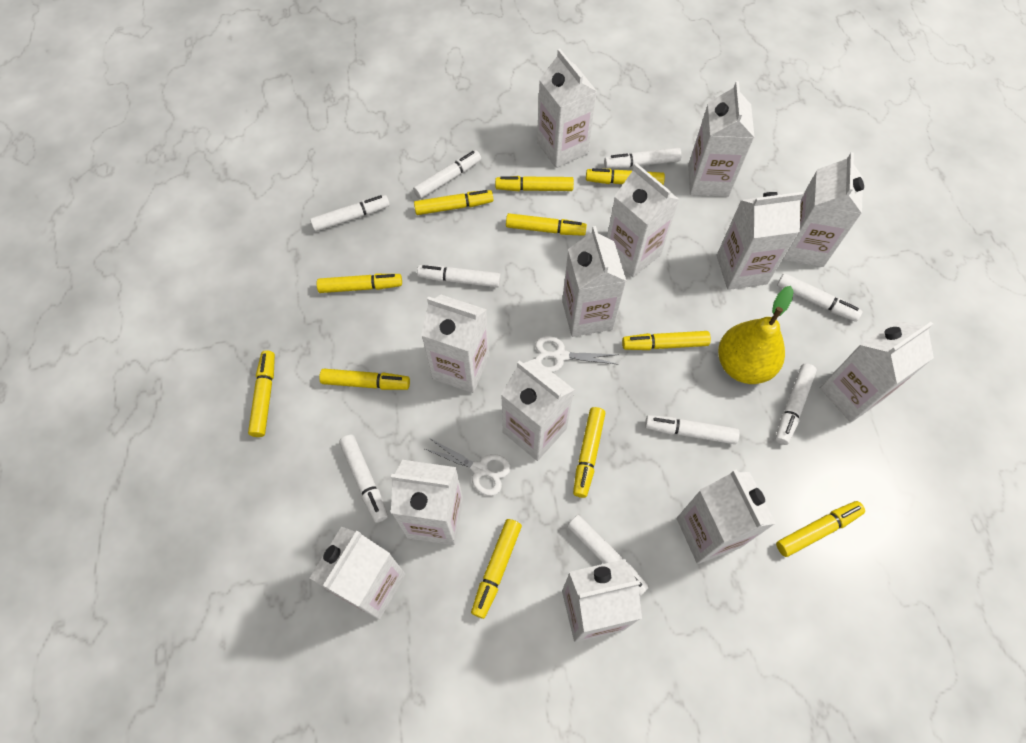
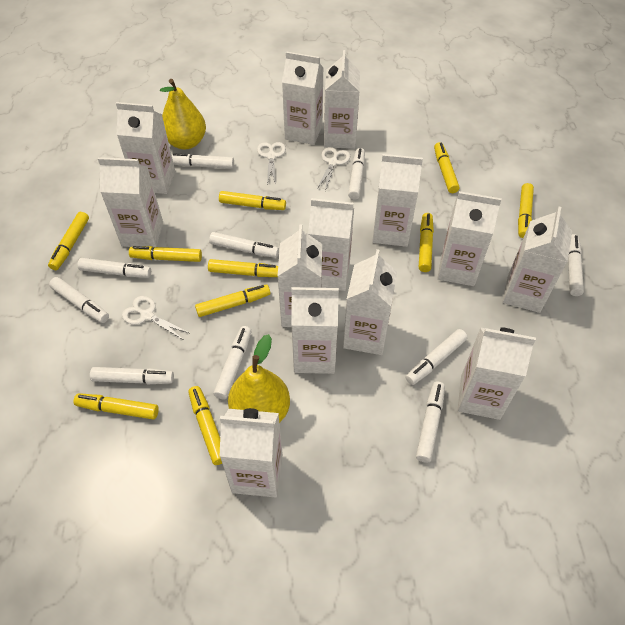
white marker: 9 -> 10
white scissors: 2 -> 3
yellow marker: 11 -> 10
yellow pear: 1 -> 2

